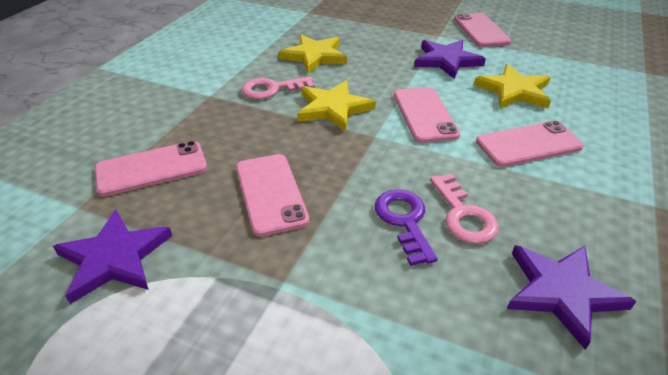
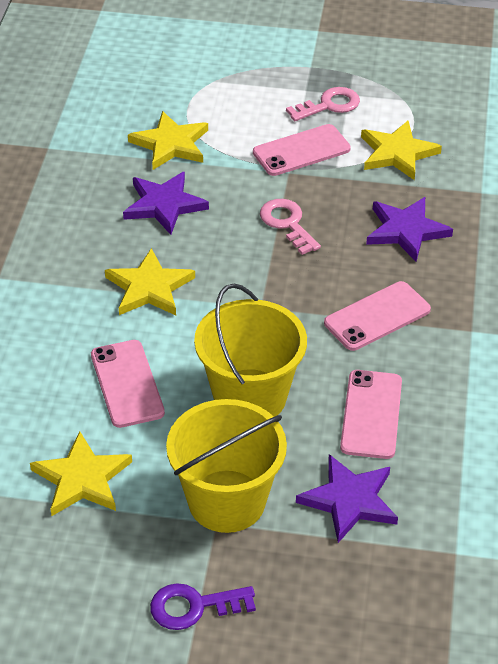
pink phone: 5 -> 4
yellow bucket: 0 -> 2
yellow star: 3 -> 4

